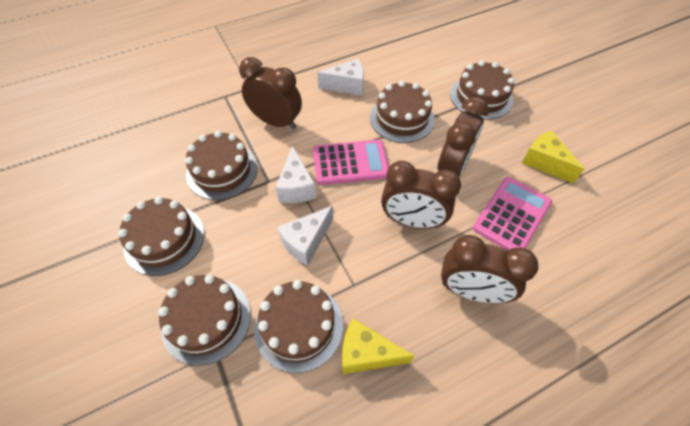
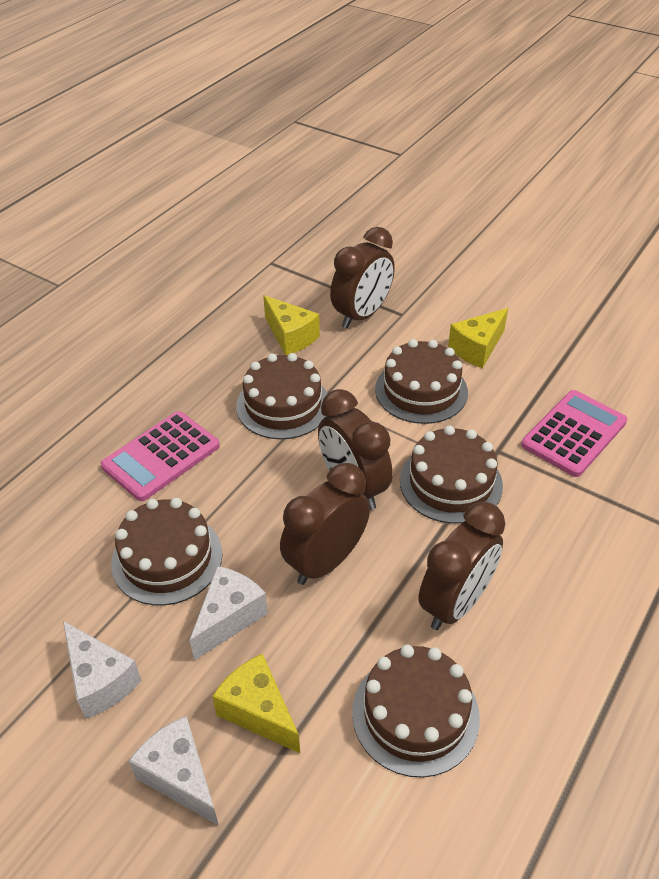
brown cake: 6 -> 5
yellow cheese: 2 -> 3

